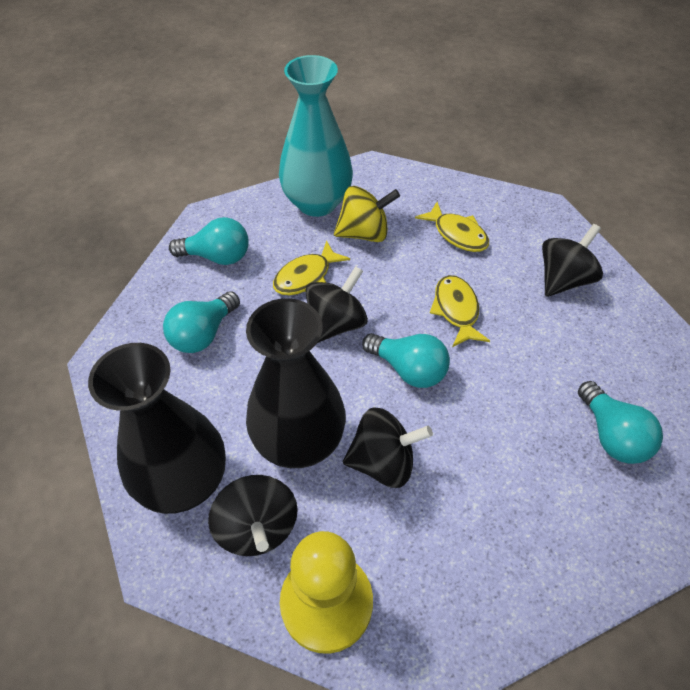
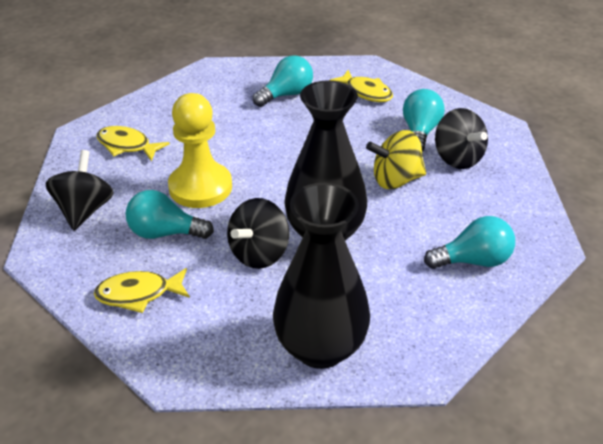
black spinning top: 4 -> 3
turquoise vase: 1 -> 0

